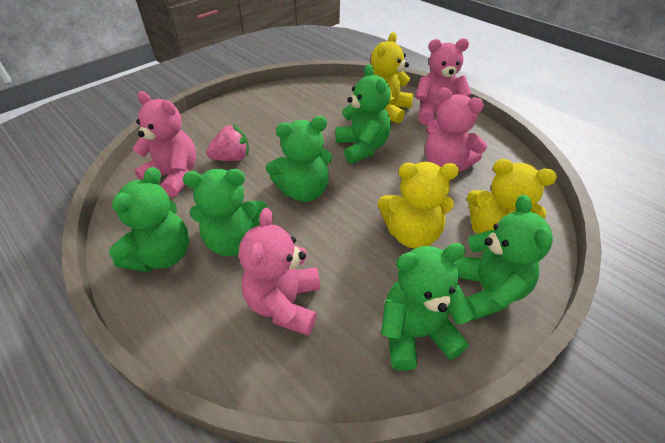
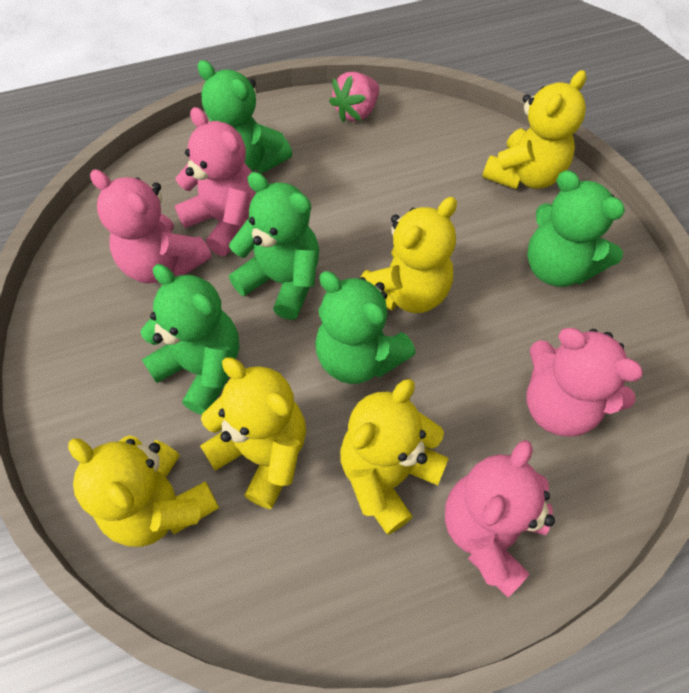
green teddy bear: 6 -> 5
yellow teddy bear: 3 -> 5

